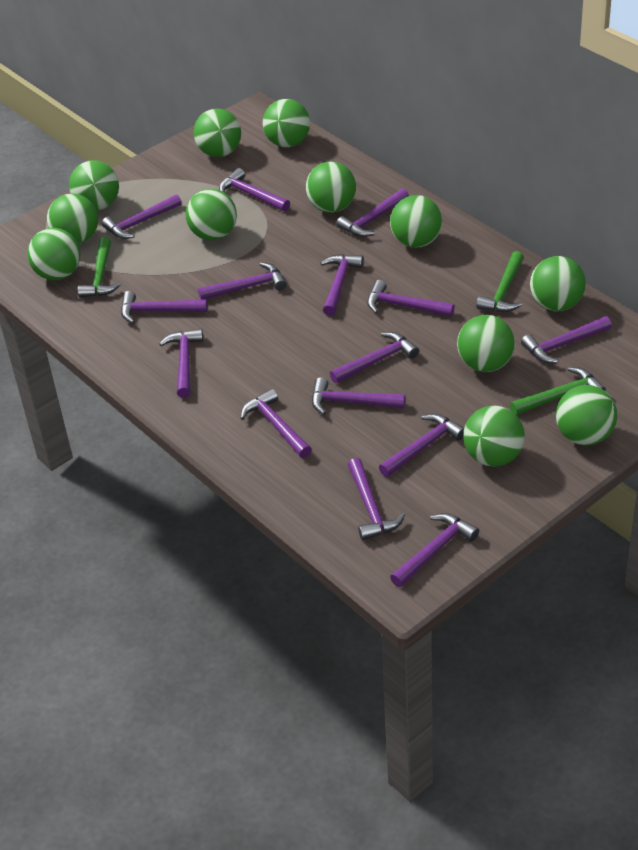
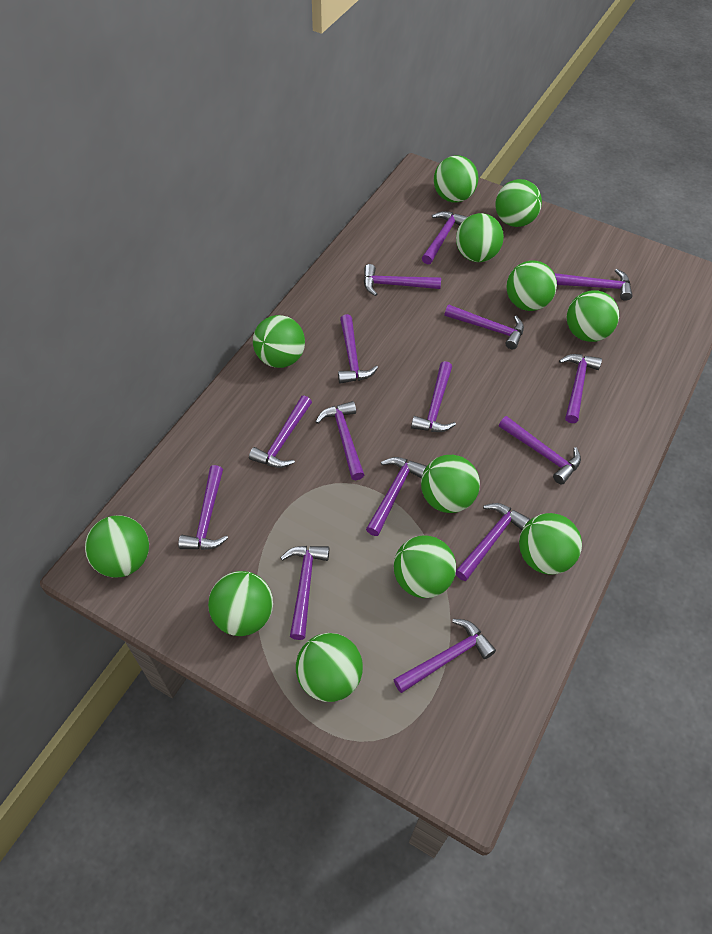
green hammer: 3 -> 0

